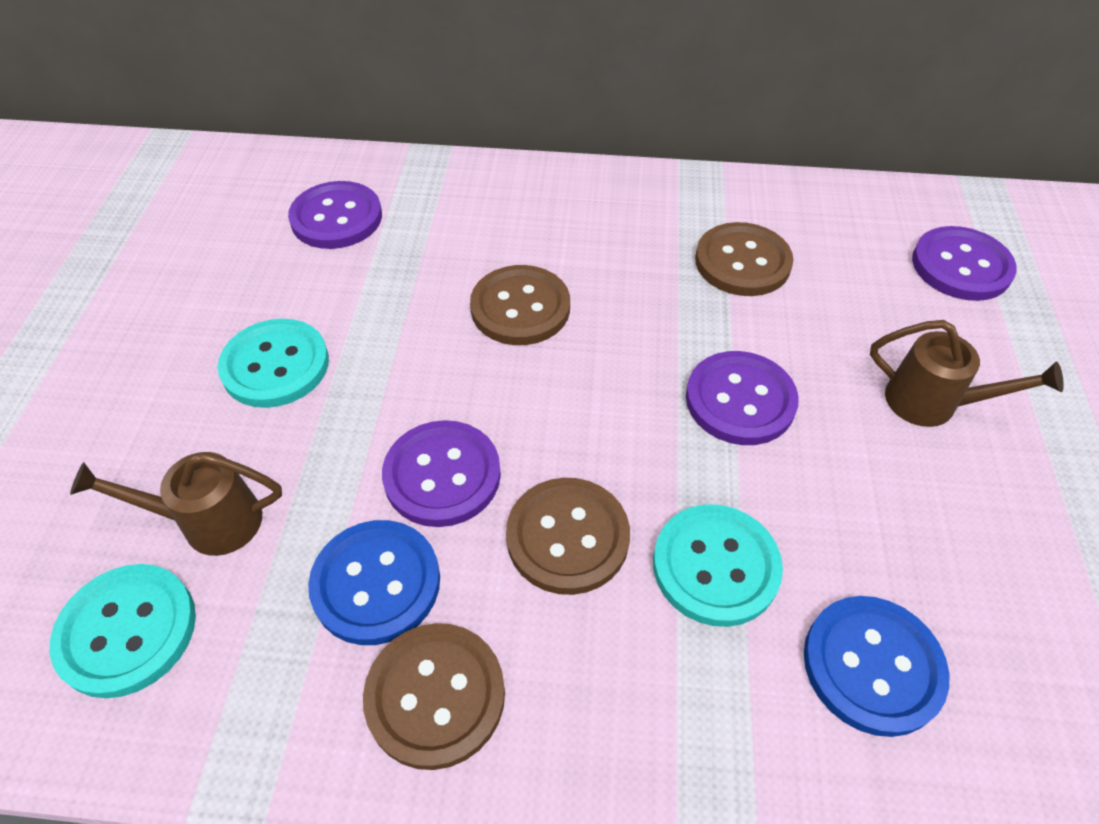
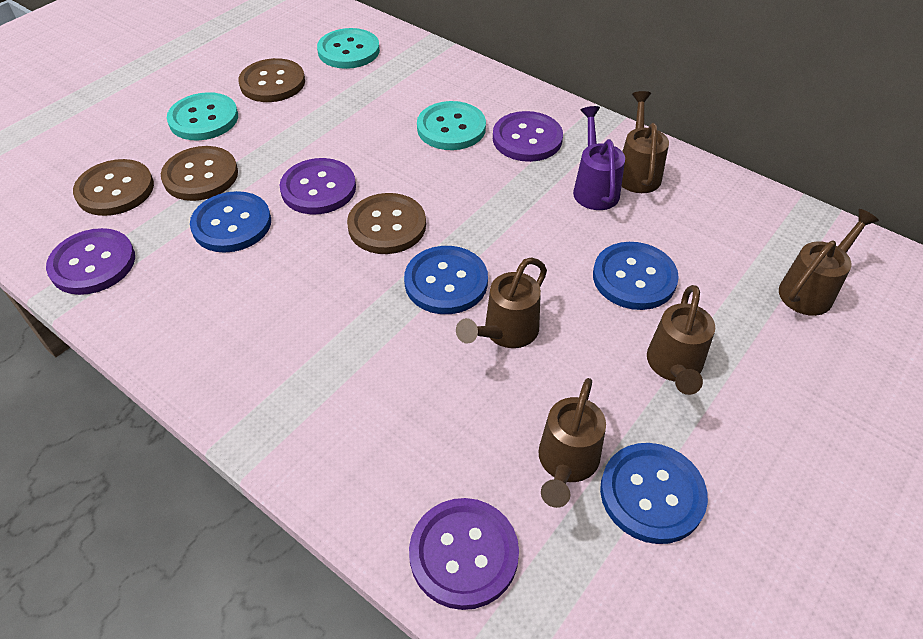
blue button: 2 -> 4
brown watering can: 2 -> 5
purple watering can: 0 -> 1

